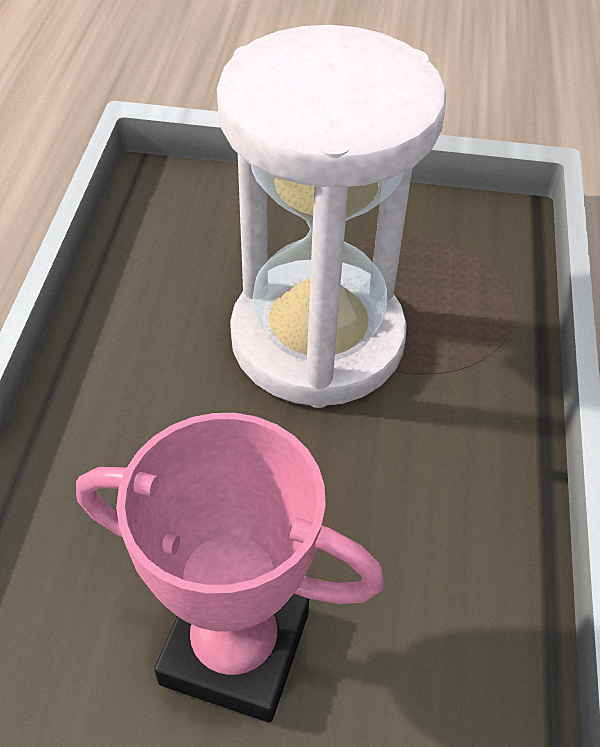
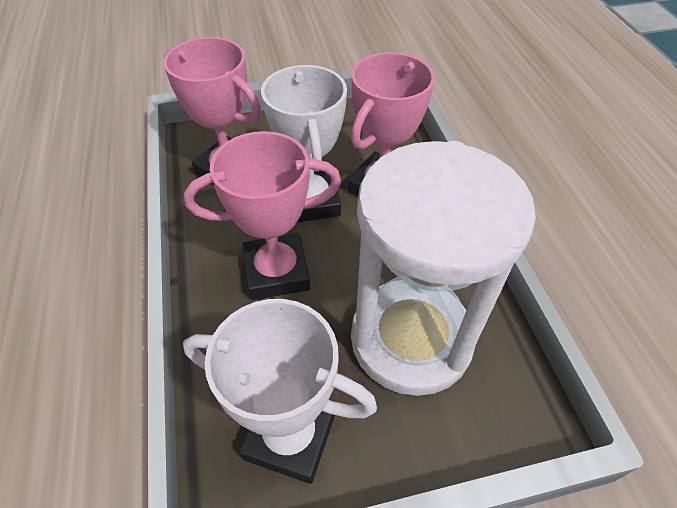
pink trophy: 1 -> 3
white trophy: 0 -> 2

